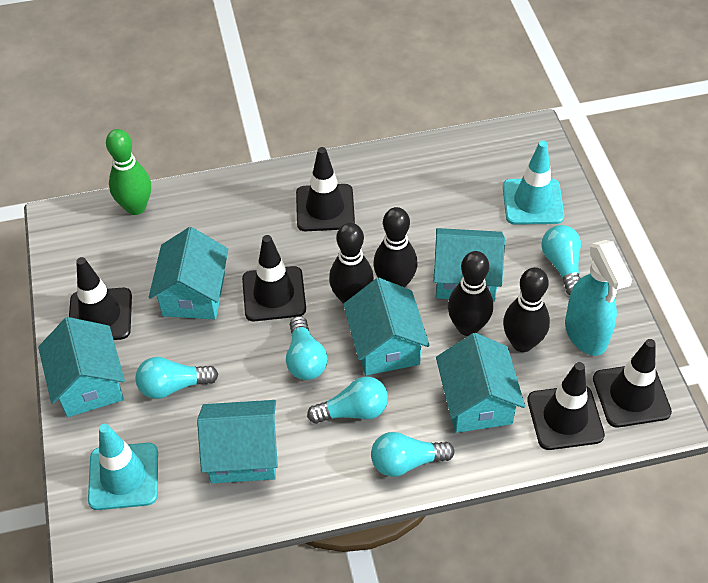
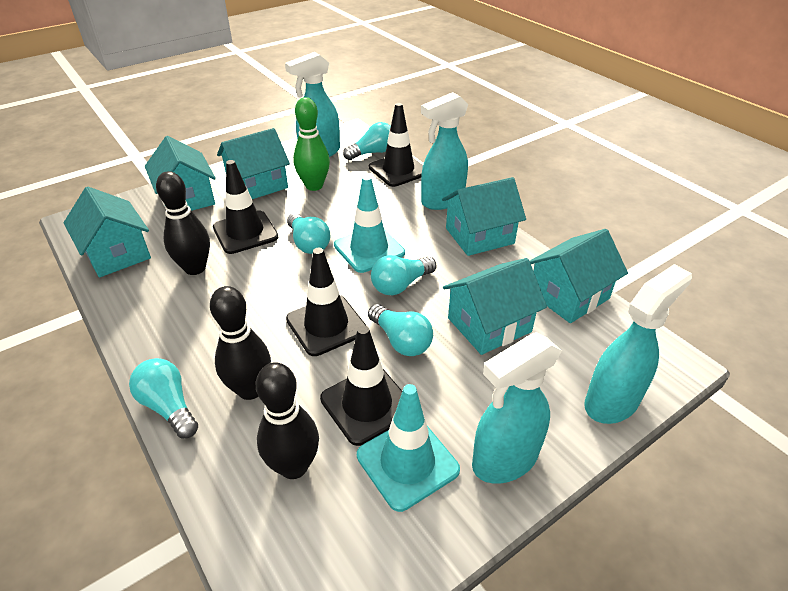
black bowling pin: 4 -> 3
black traffic cone: 5 -> 4
turquoise spray bottle: 1 -> 4

